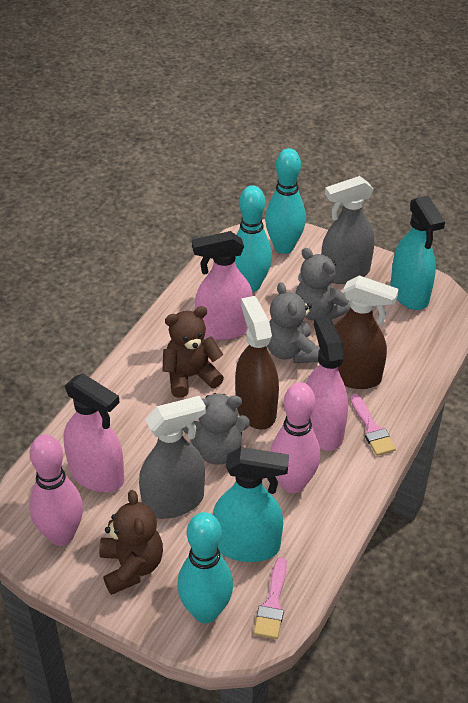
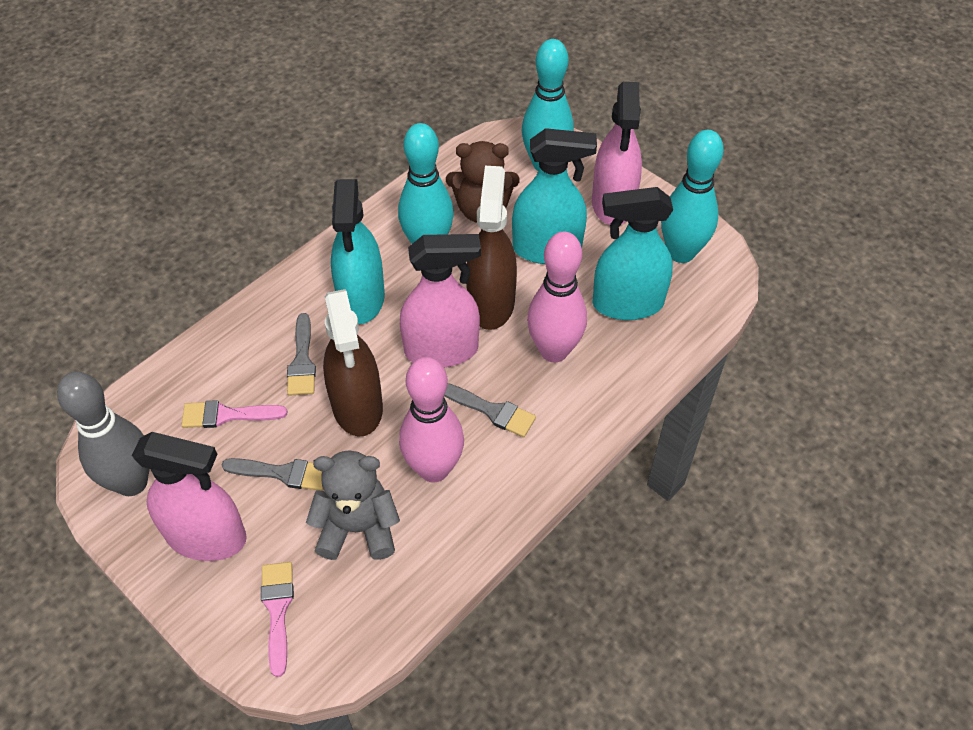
brown teddy bear: 2 -> 1
grey bowling pin: 0 -> 1
grey brush: 0 -> 3
grey spray bottle: 2 -> 0
grey teddy bear: 3 -> 1
turquoise spray bottle: 2 -> 3

